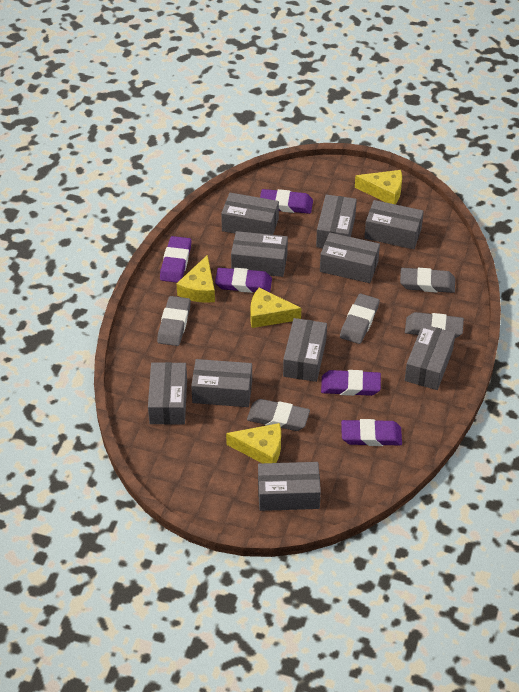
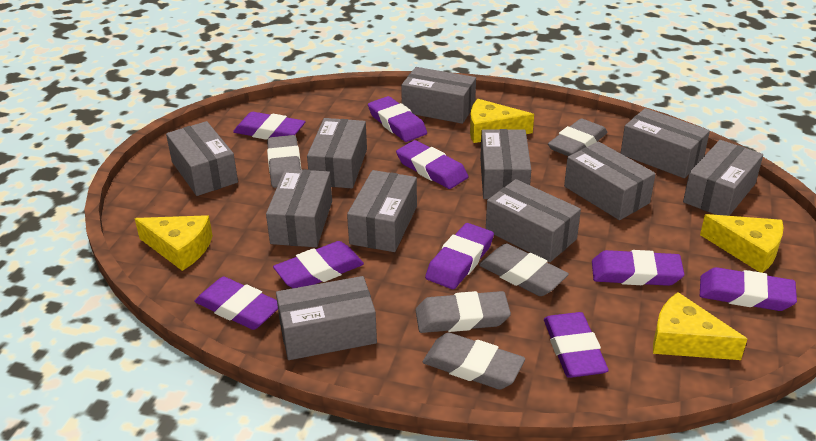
grey box: 10 -> 11
purple eraser: 5 -> 9

